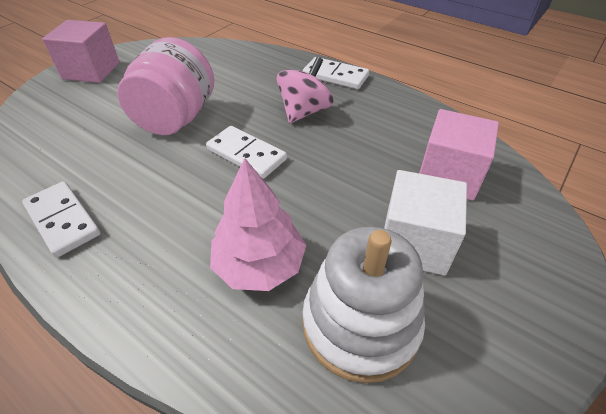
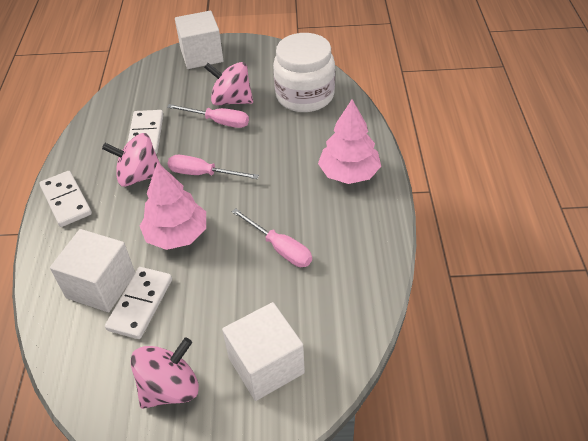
pink cube: 2 -> 0
pink jar: 1 -> 0
pink screwdriver: 0 -> 3
pink spinning top: 1 -> 3
pink tree: 1 -> 2
white cube: 1 -> 3
white jar: 0 -> 1
white stacking toy: 1 -> 0

